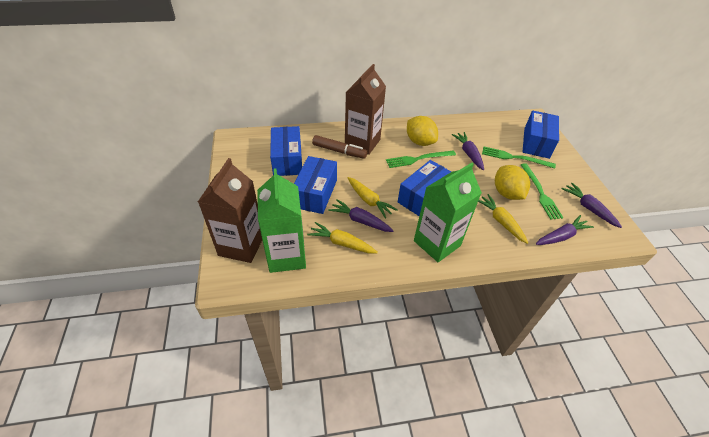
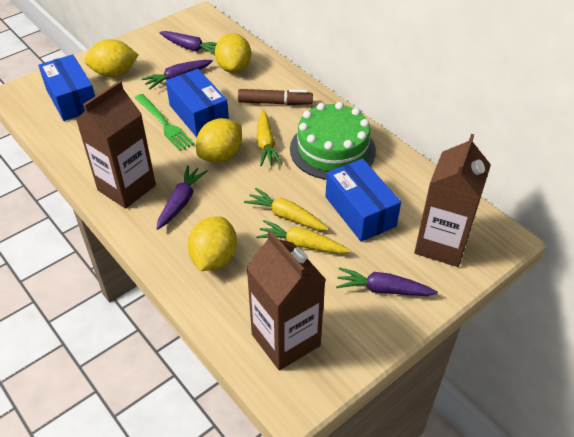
blue box: 4 -> 3
brown carton: 2 -> 3
green cake: 0 -> 1
green carton: 2 -> 0
green fork: 3 -> 1
yellow lemon: 2 -> 4

